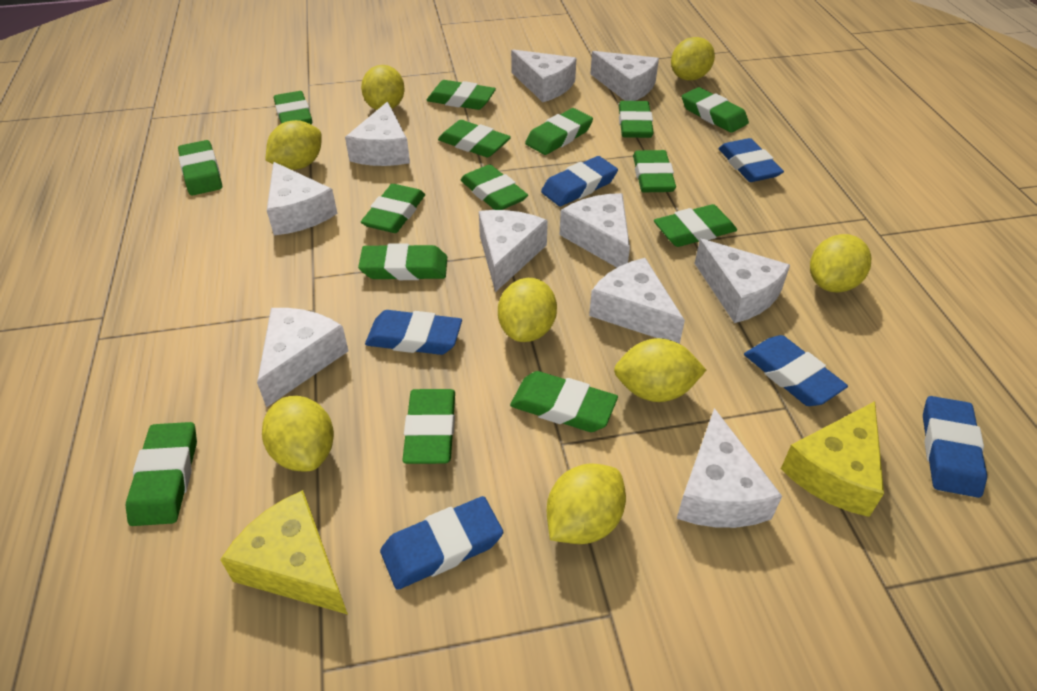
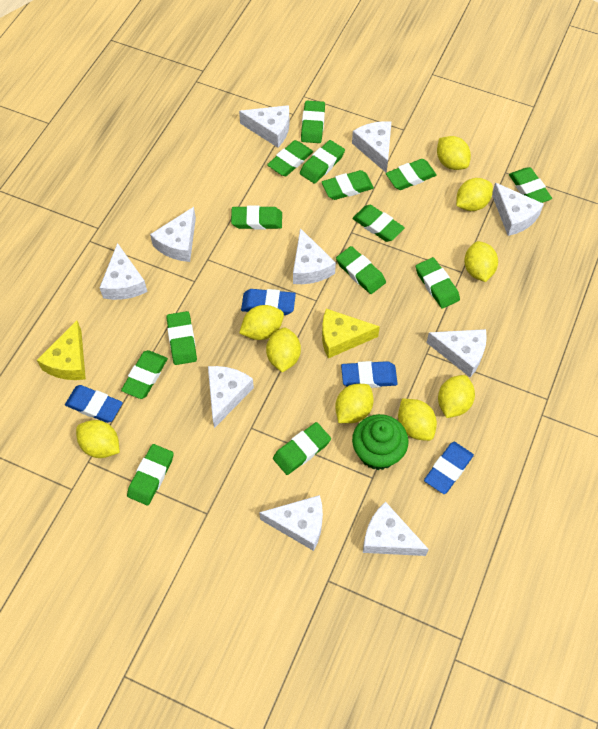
blue eraser: 6 -> 4
green cupcake: 0 -> 1
green eraser: 15 -> 14
yellow lemon: 8 -> 9

